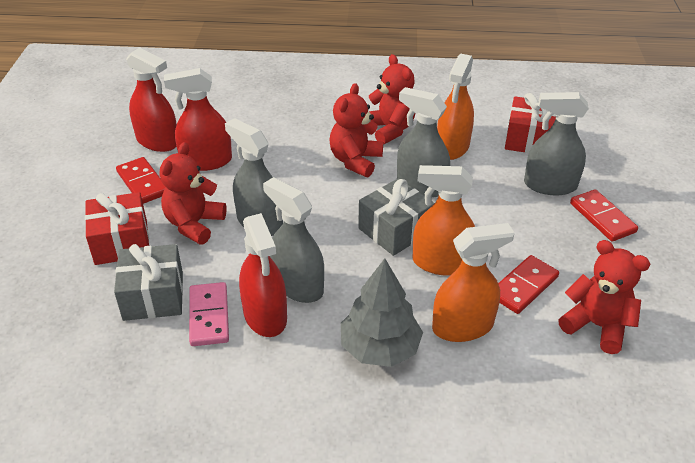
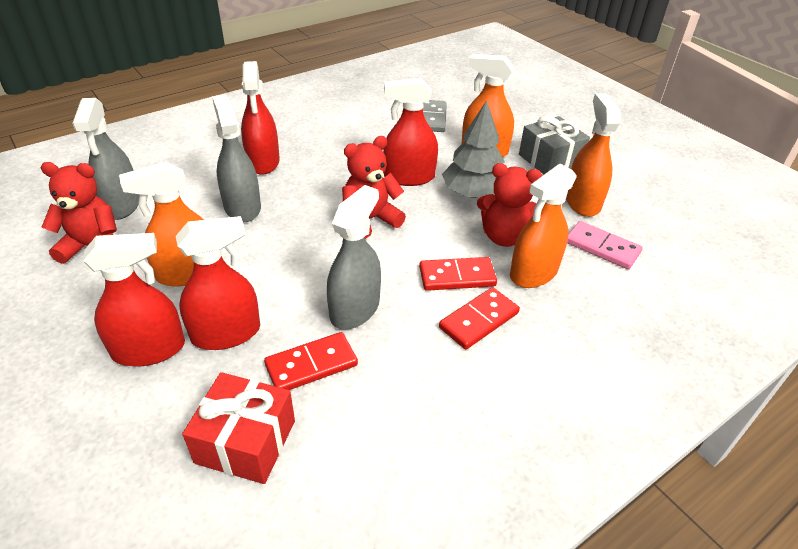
grey domino: 0 -> 1
grey gift: 2 -> 1
grey spray bottle: 4 -> 3
orange spray bottle: 3 -> 4
red gift: 2 -> 1
red spray bottle: 3 -> 4
red teddy bear: 4 -> 3

